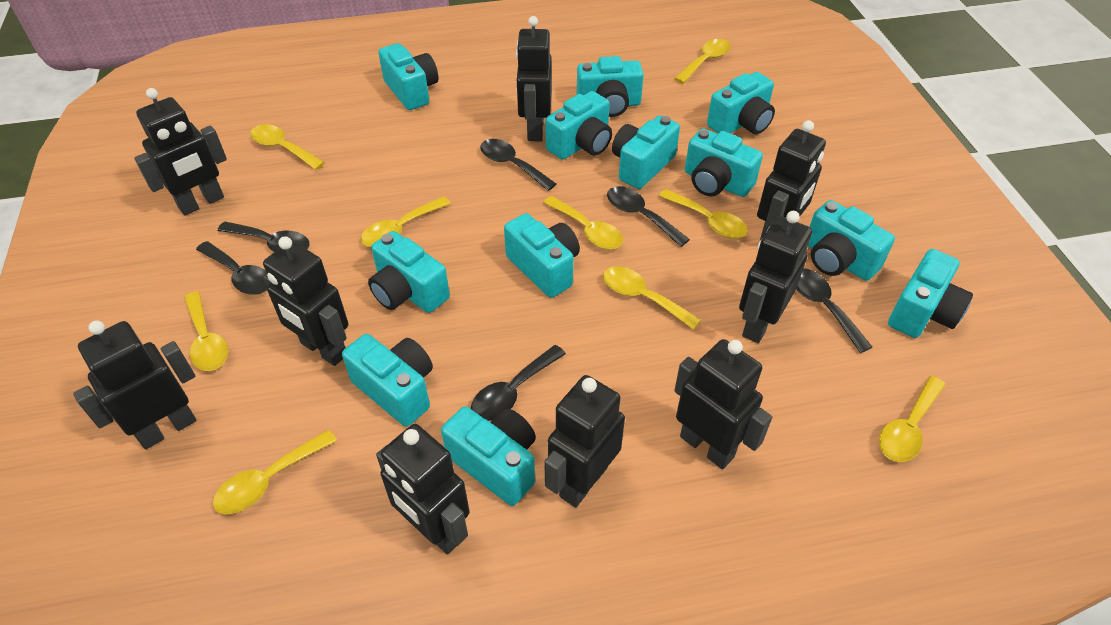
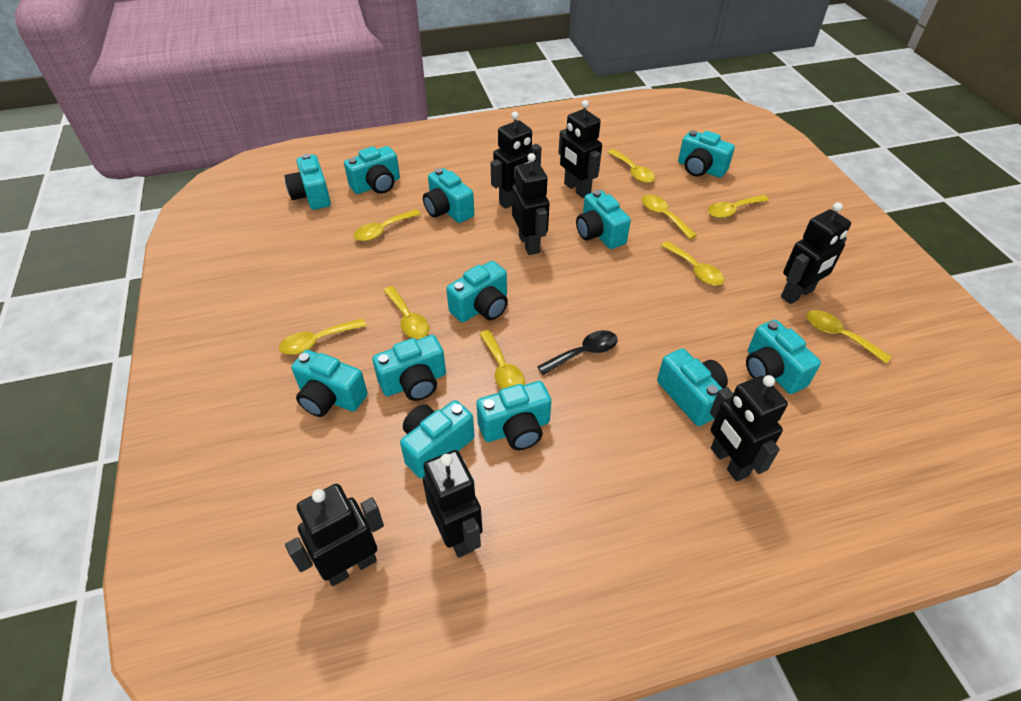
black robot: 9 -> 7
black spoon: 6 -> 1

